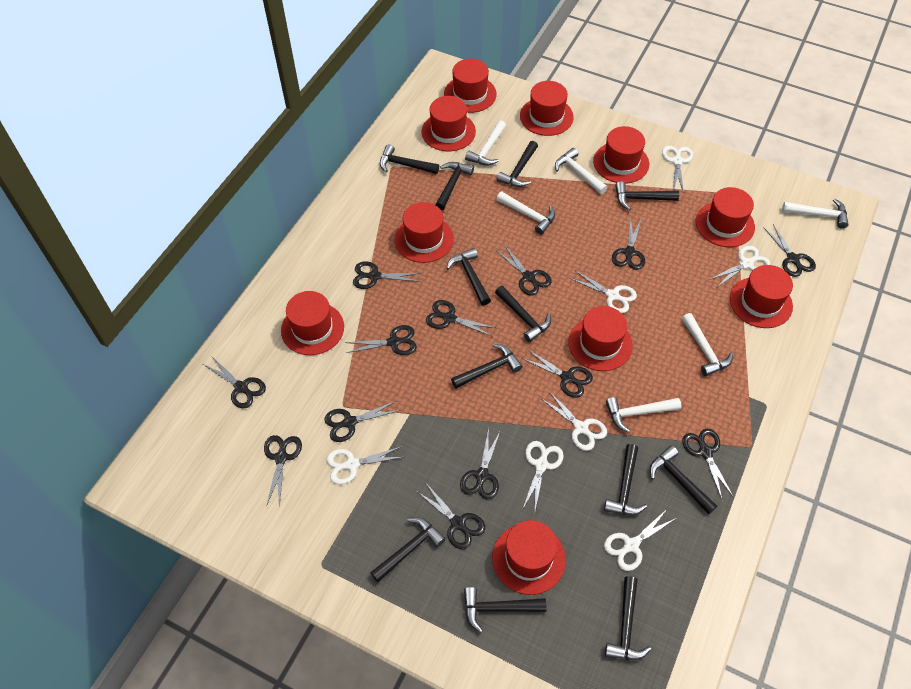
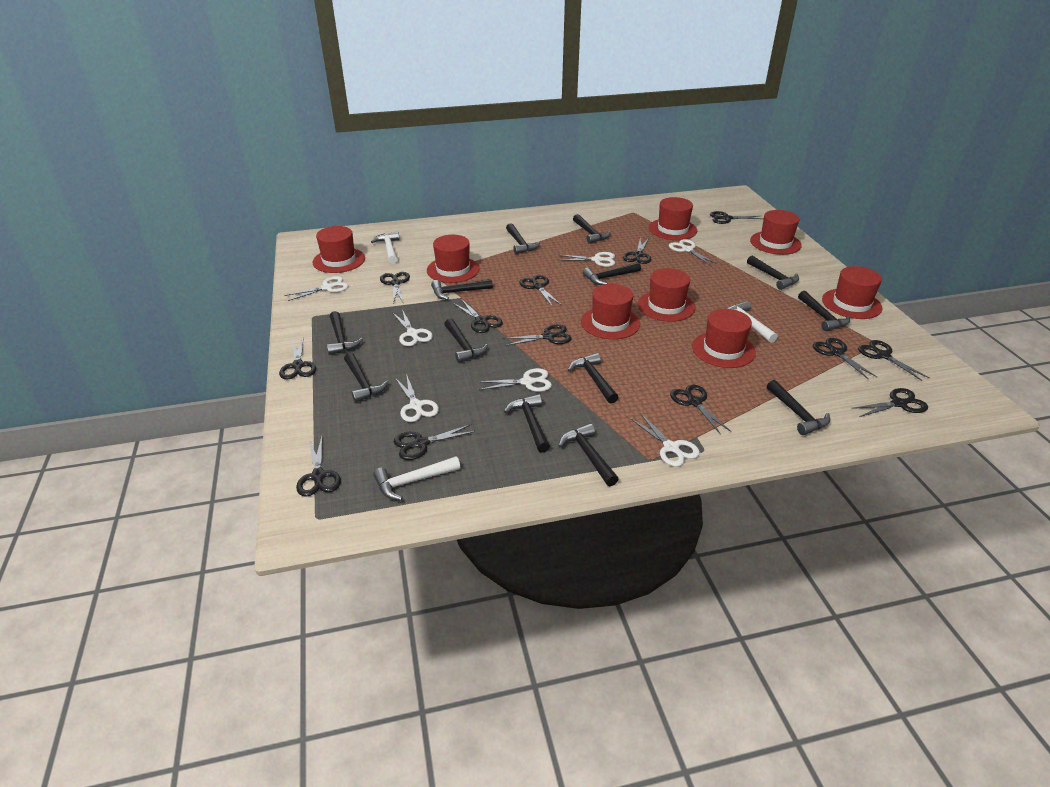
black hammer: 12 -> 13
red hat: 10 -> 8
white hammer: 6 -> 3

